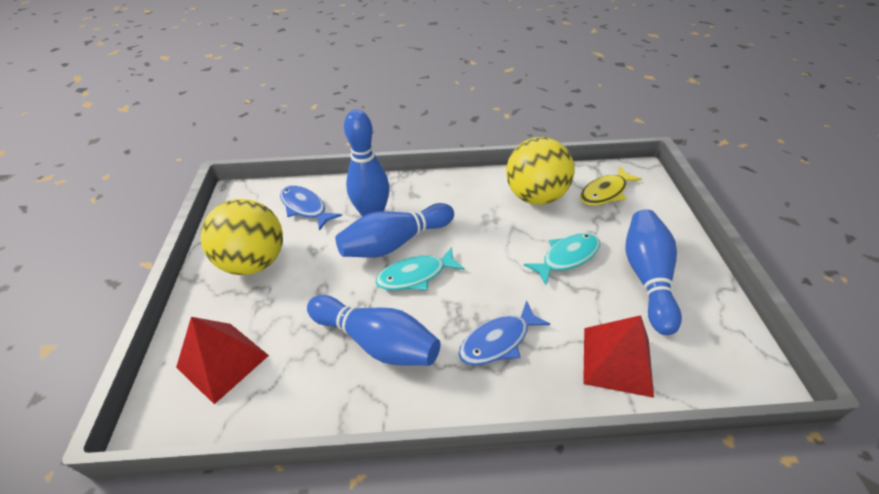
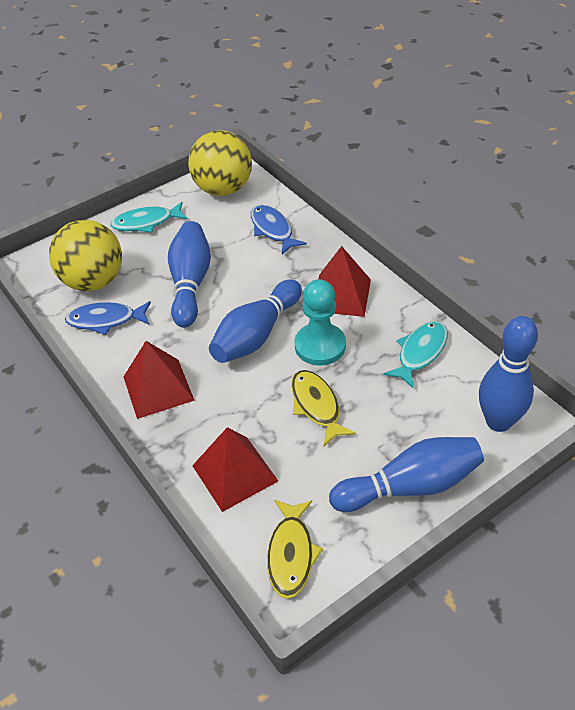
red pyramid: 2 -> 3
turquoise pawn: 0 -> 1
yellow fish: 1 -> 2

